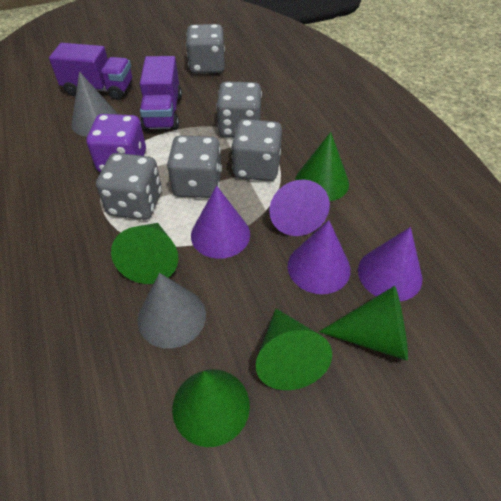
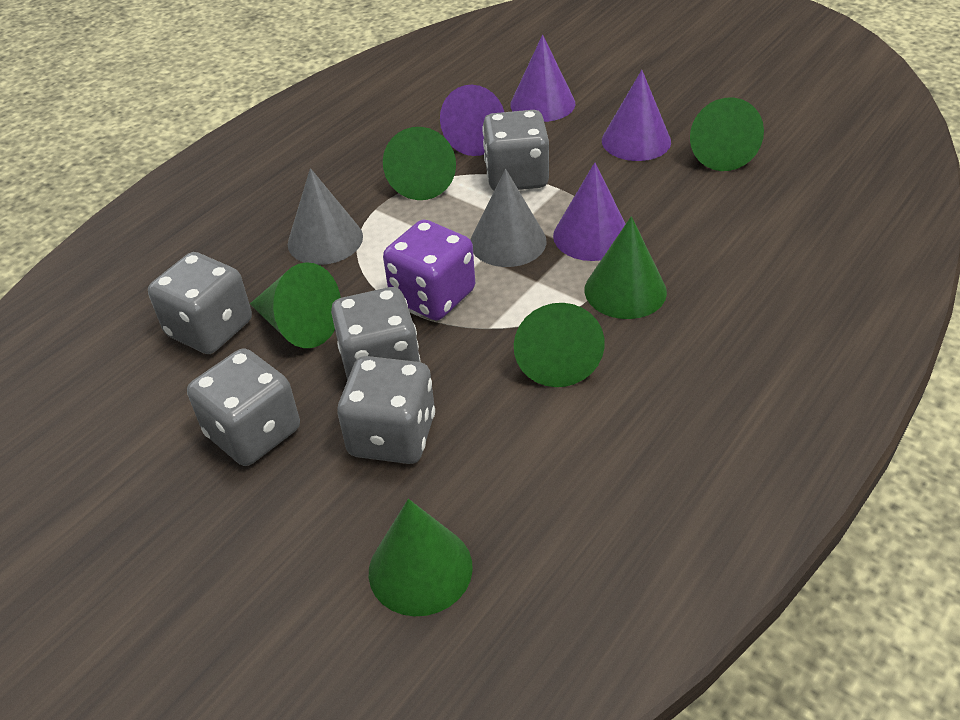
green cone: 5 -> 6
purple truck: 2 -> 0

